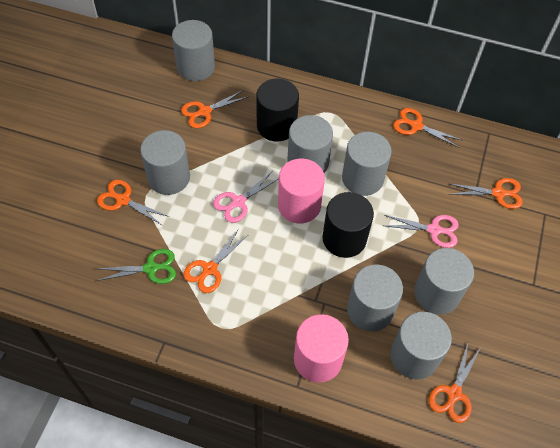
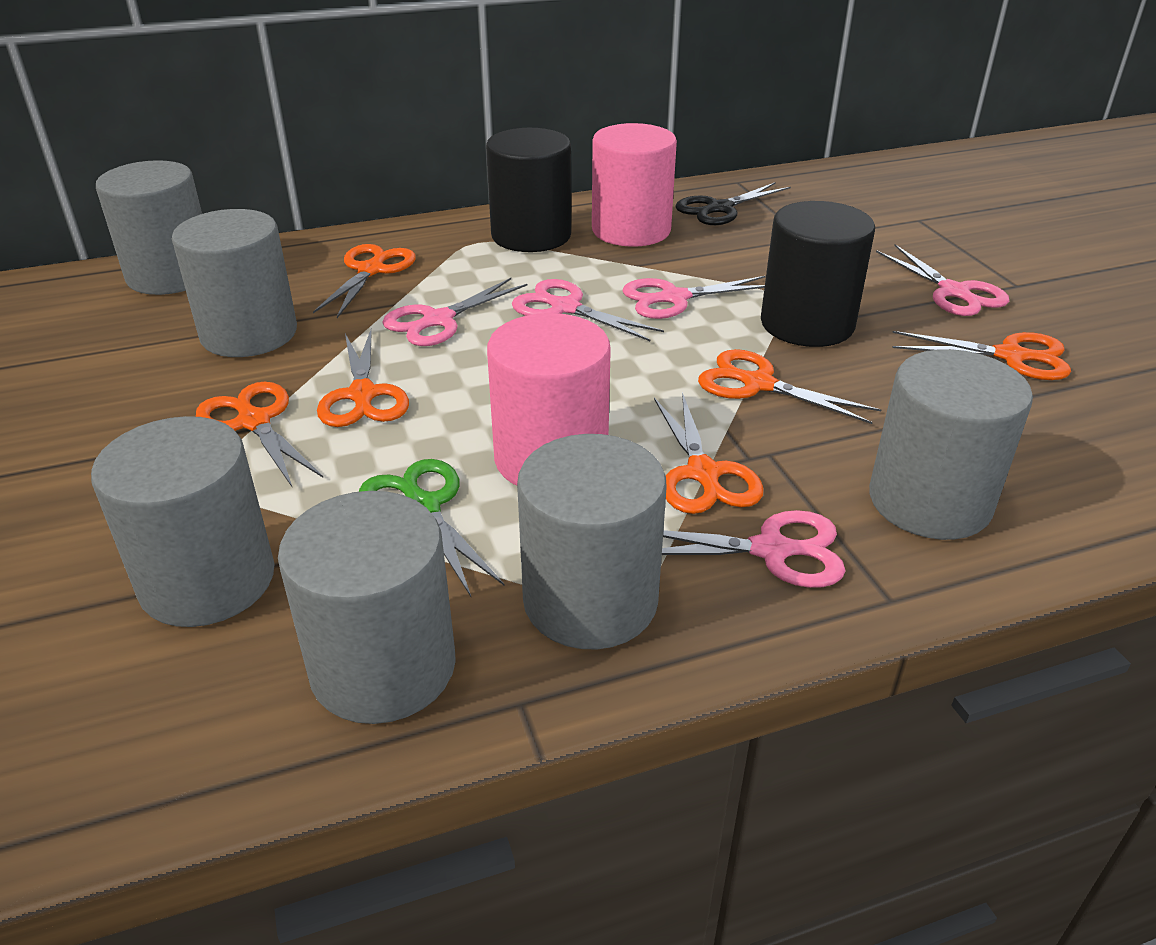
black scissors: 0 -> 1
grey cylinder: 7 -> 6
pink scissors: 2 -> 5

